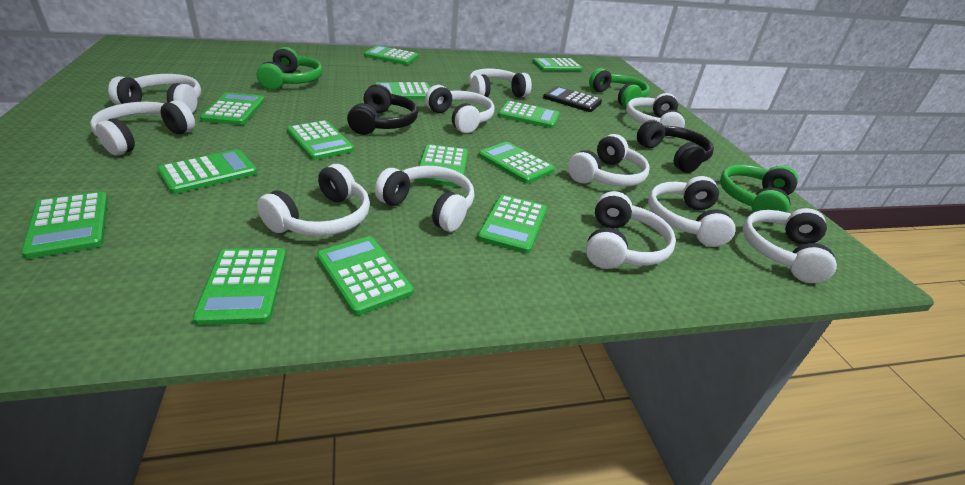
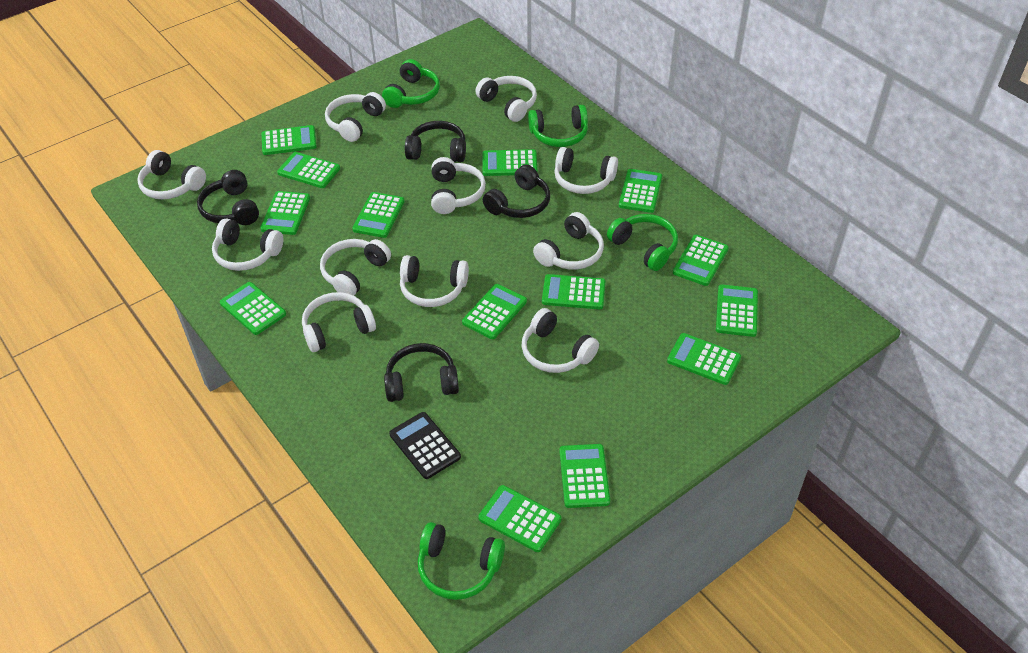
black headphones: 2 -> 4
green calculator: 13 -> 14
green headphones: 3 -> 4

